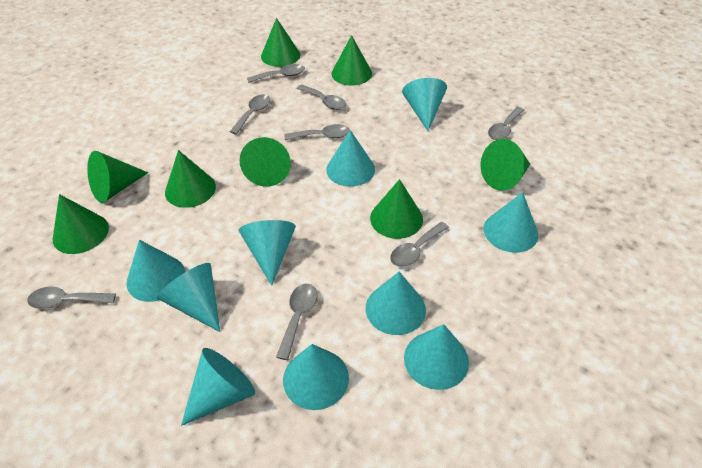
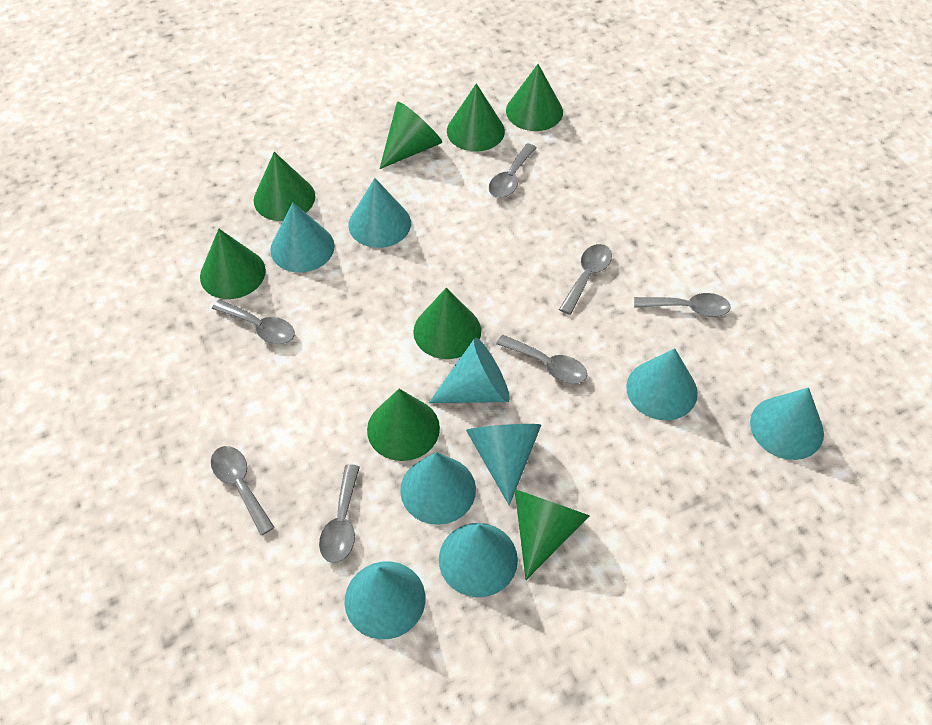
grey spoon: 8 -> 7
turquoise cone: 10 -> 9

